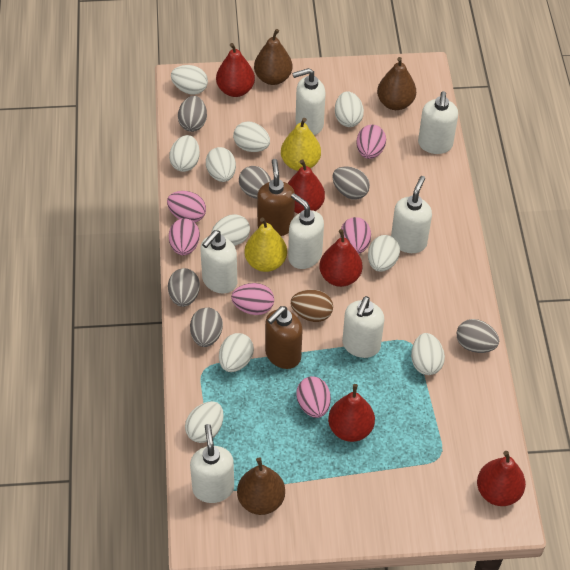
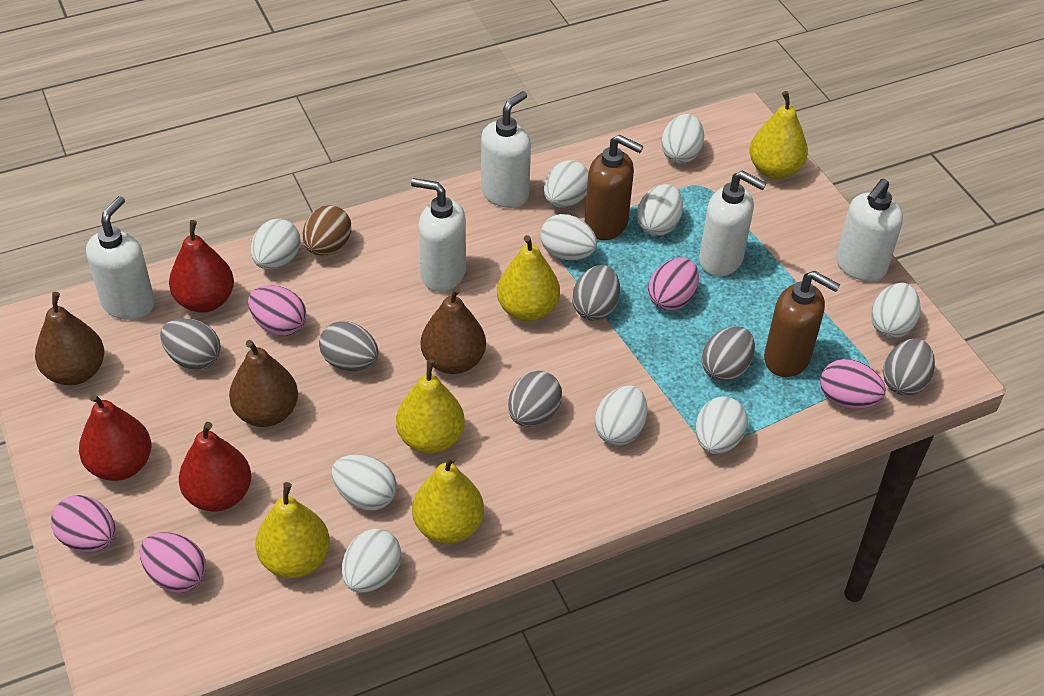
pink egg: 6 -> 5
red pear: 5 -> 3
white soap dispenser: 7 -> 5
yellow pear: 2 -> 5

